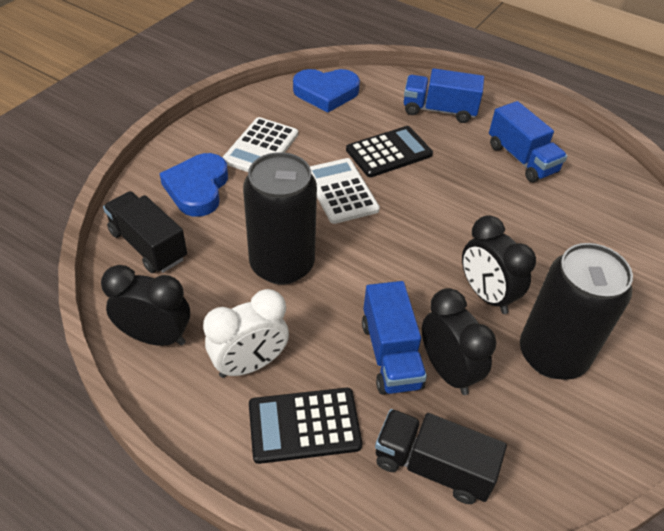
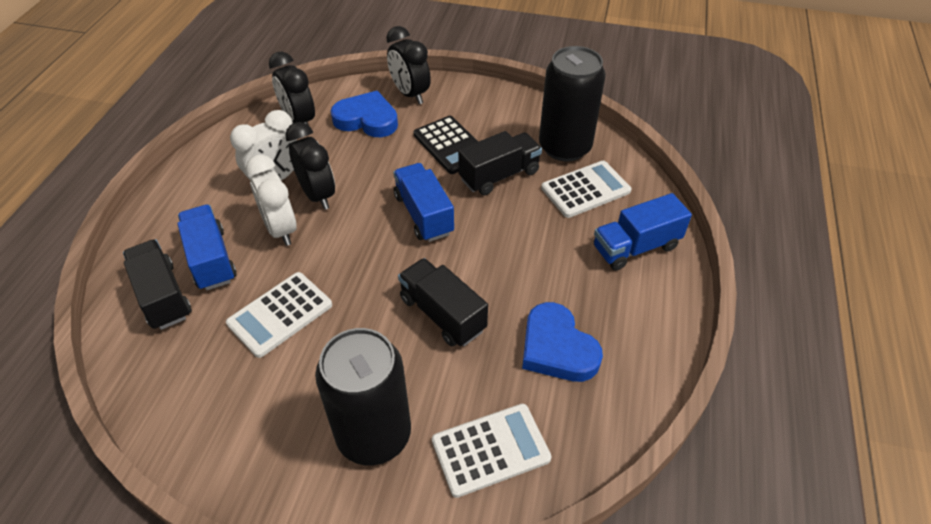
black calculator: 2 -> 1
black truck: 2 -> 3
white calculator: 2 -> 3
white clock: 1 -> 2

